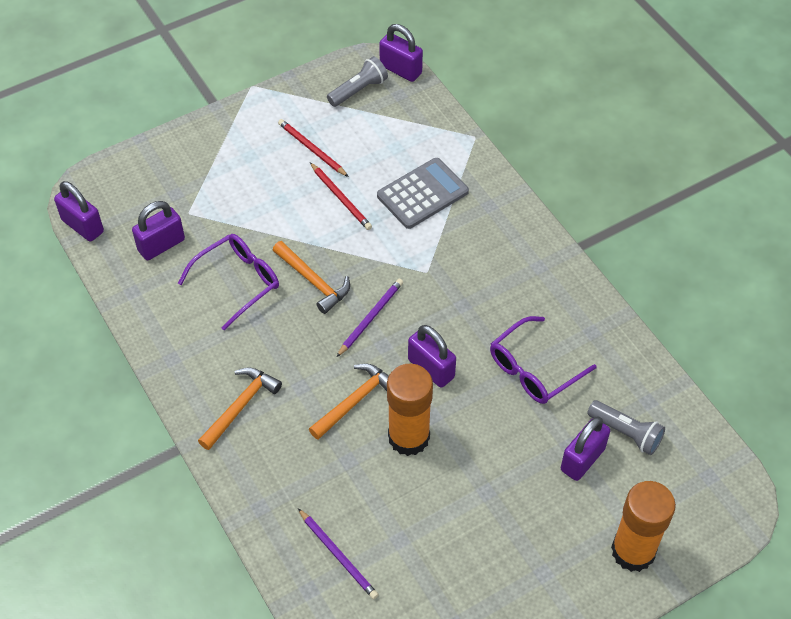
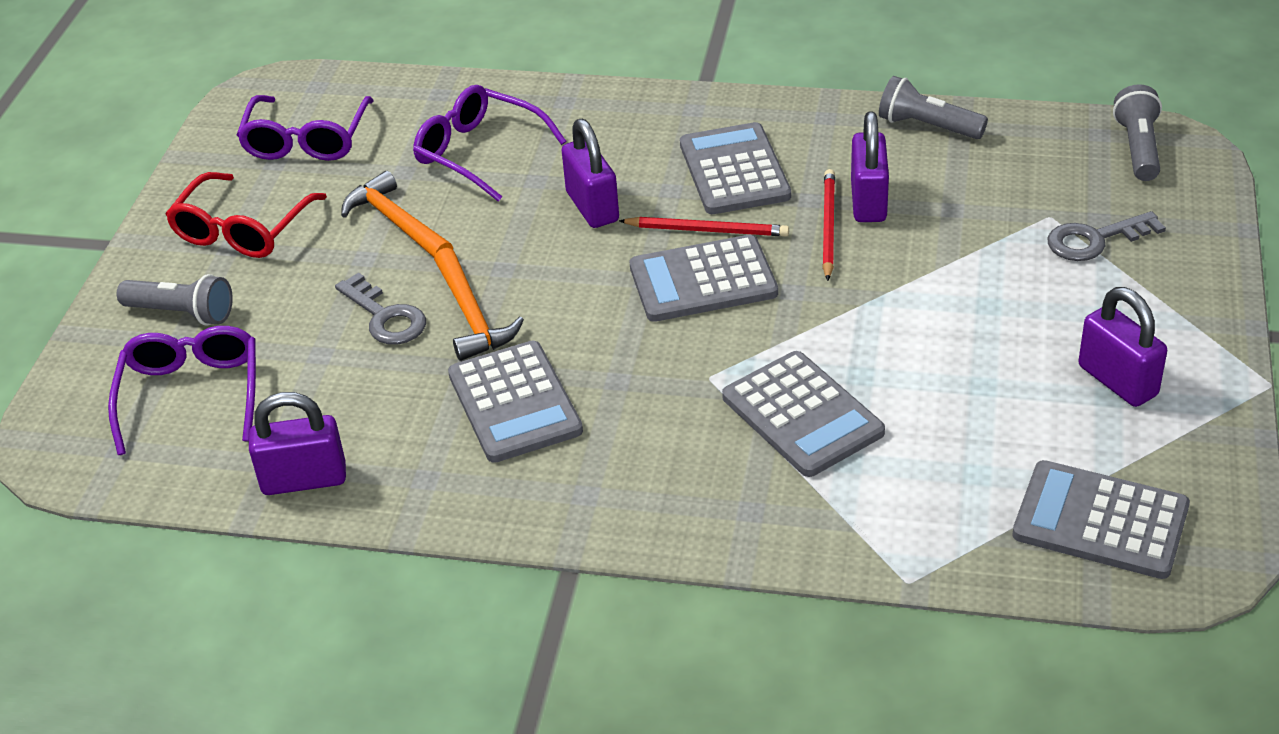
grey calculator: 1 -> 5
grey flashlight: 2 -> 3
grey key: 0 -> 2
orange glue stick: 2 -> 0
orange hammer: 3 -> 2
purple glasses: 2 -> 3
purple padlock: 5 -> 4
purple pencil: 2 -> 0
red glasses: 0 -> 1

